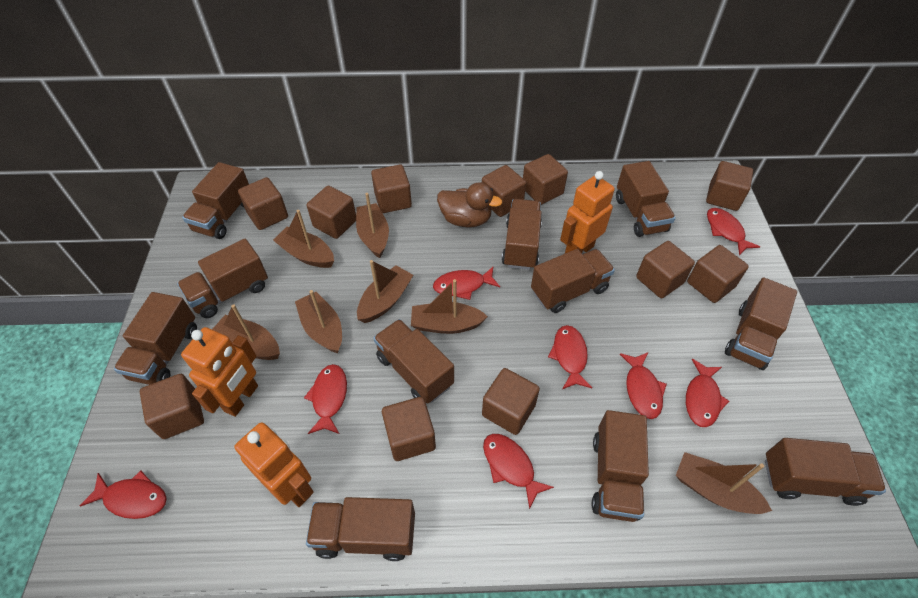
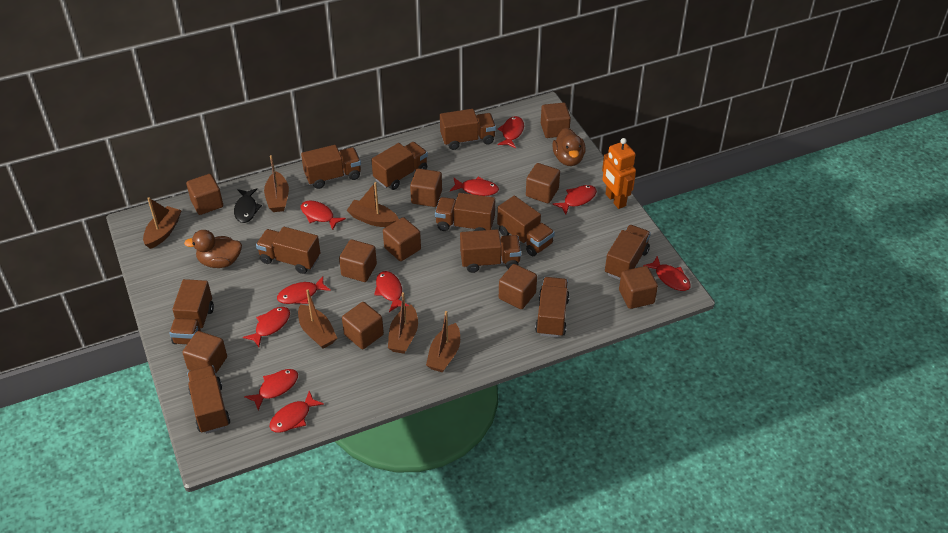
black fish: 0 -> 1
brown boat: 7 -> 6
brown cube: 11 -> 10
brown duck: 1 -> 2
orange robot: 3 -> 1
red fish: 8 -> 10

